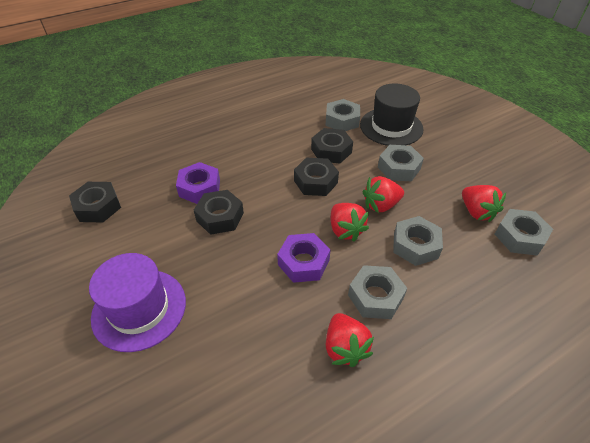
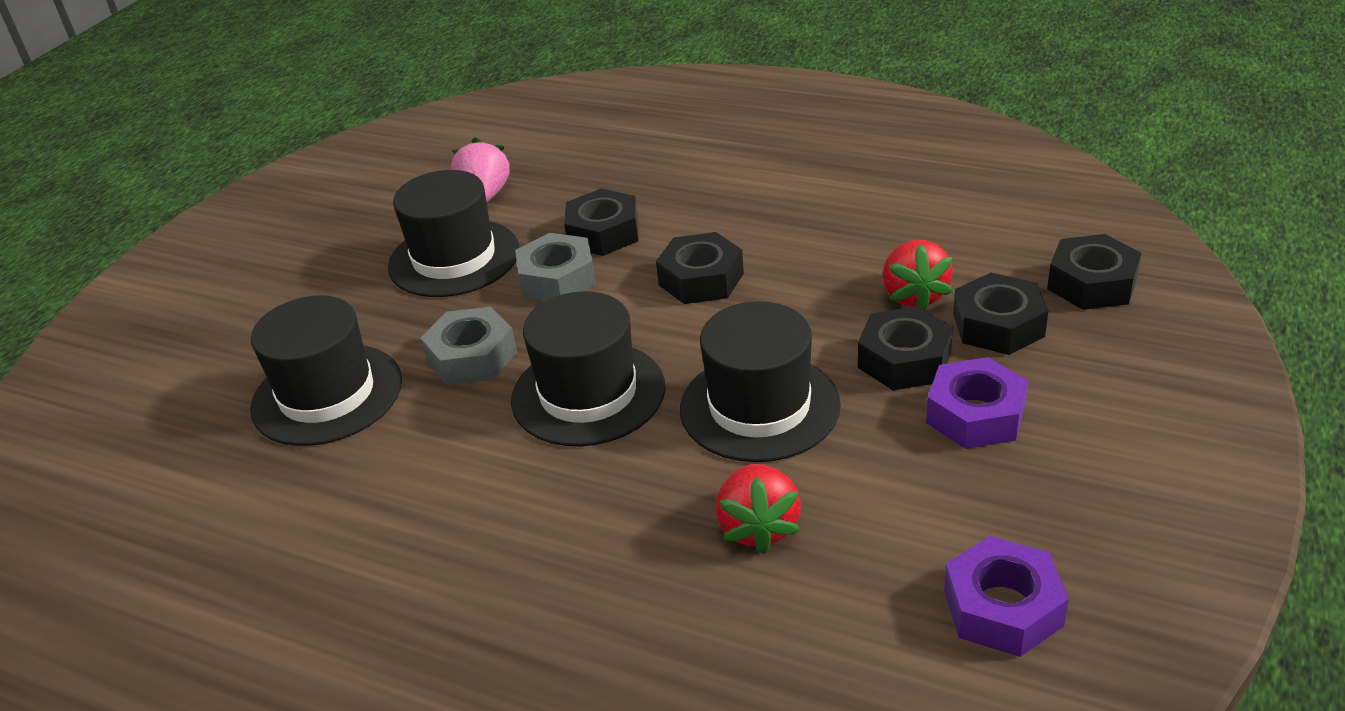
black hat: 1 -> 4
black nut: 4 -> 5
grey nut: 5 -> 2
pink strawberry: 0 -> 1
purple hat: 1 -> 0
red strawberry: 4 -> 2

